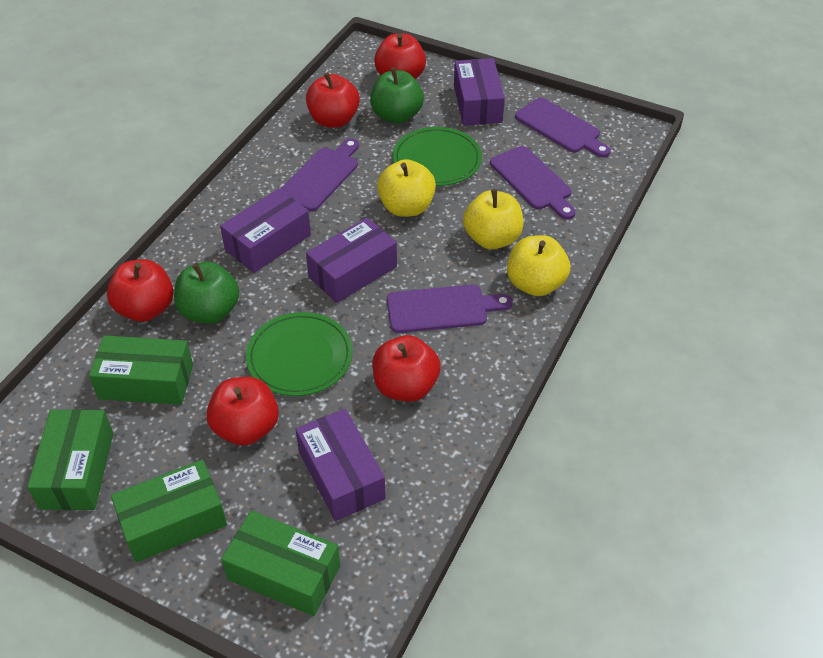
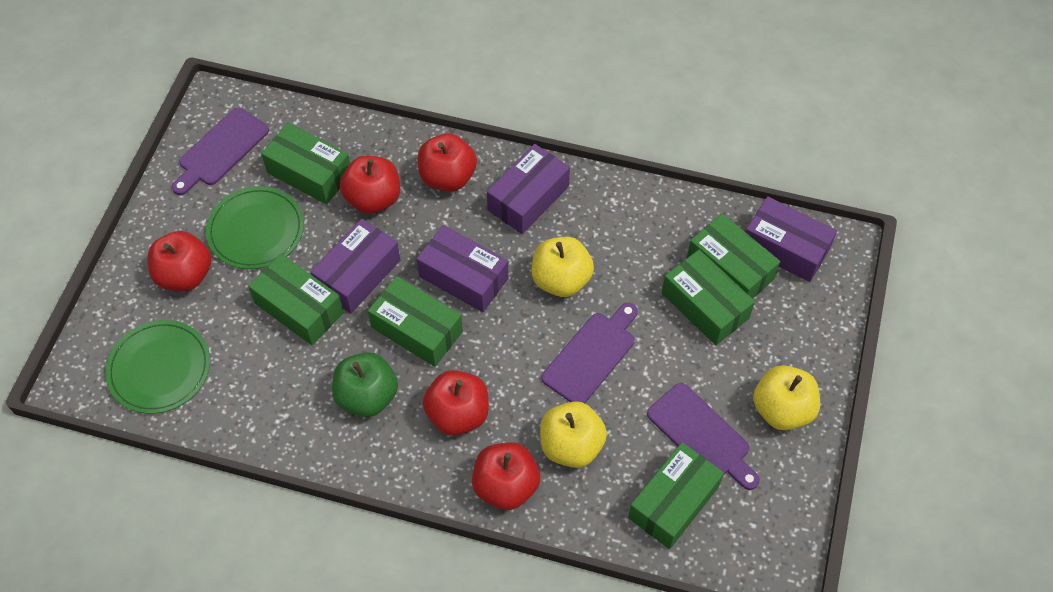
green apple: 2 -> 1
green box: 4 -> 6
purple cutting board: 4 -> 3

